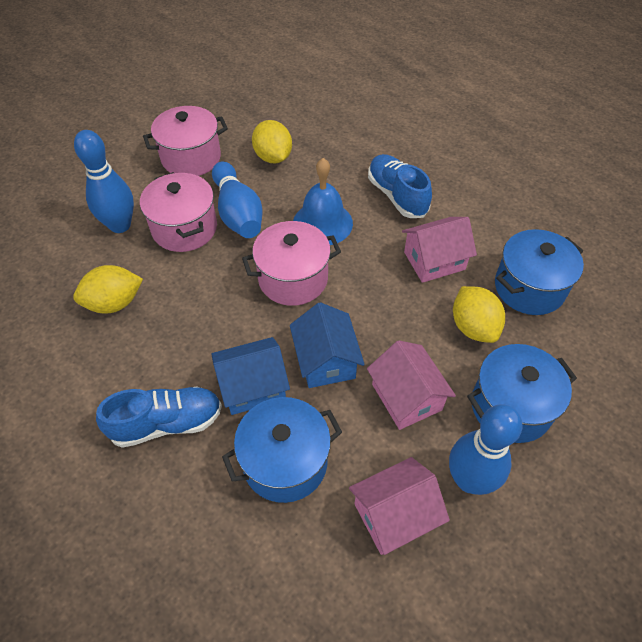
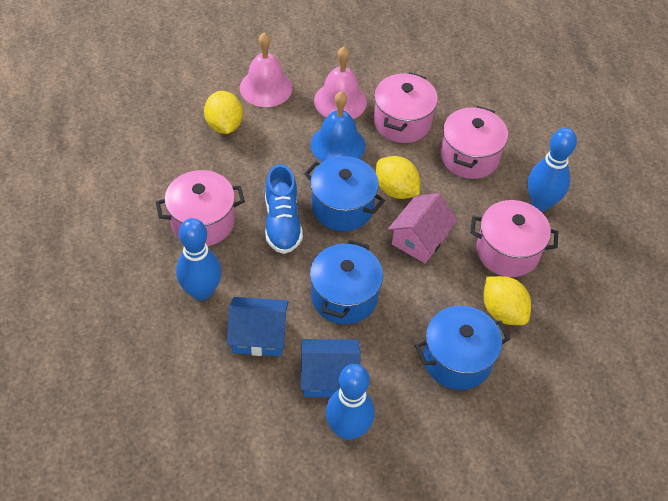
blue shoe: 2 -> 1
pink bell: 0 -> 2
pink house: 3 -> 1
pink pot: 3 -> 4

